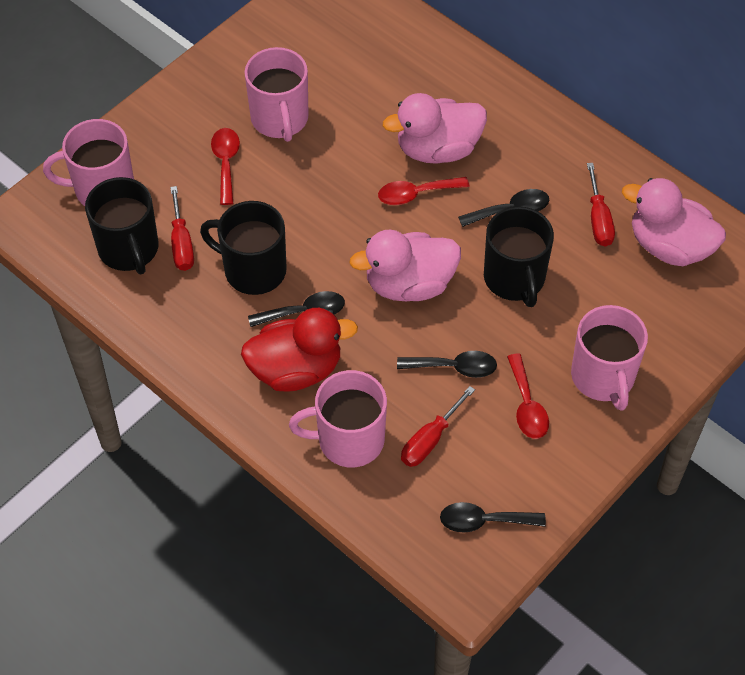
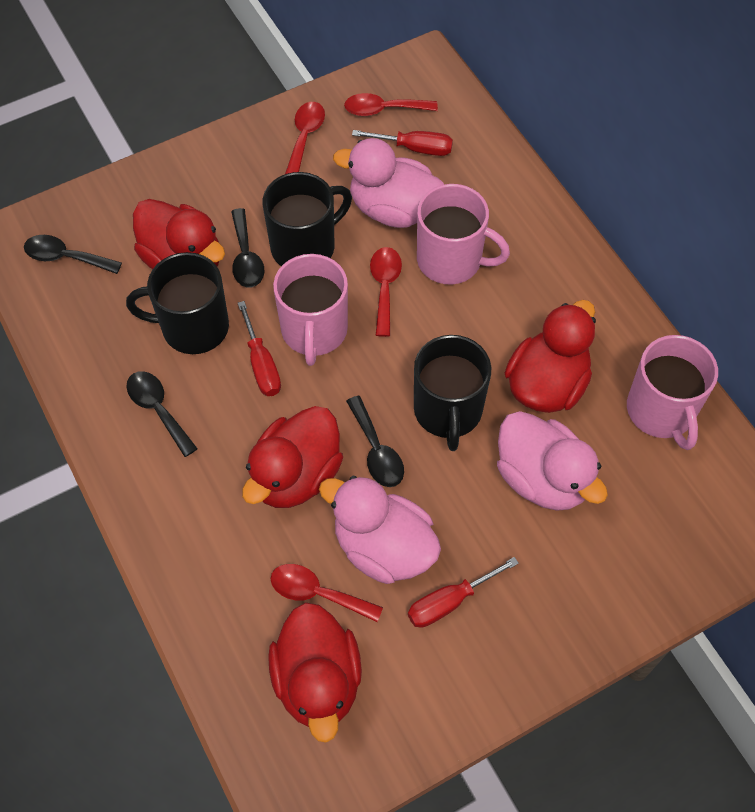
pink mug: 4 -> 3
red duck: 1 -> 4
red spoon: 3 -> 4

